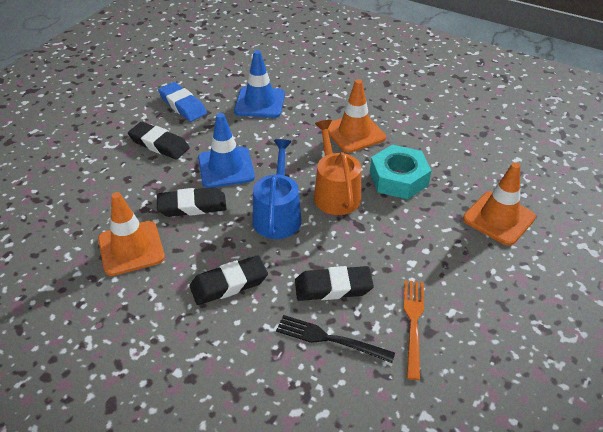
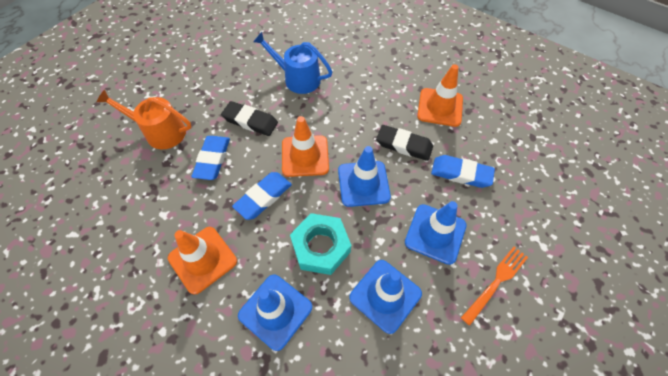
black eraser: 4 -> 2
black fork: 1 -> 0
blue eraser: 1 -> 3
blue traffic cone: 2 -> 4

